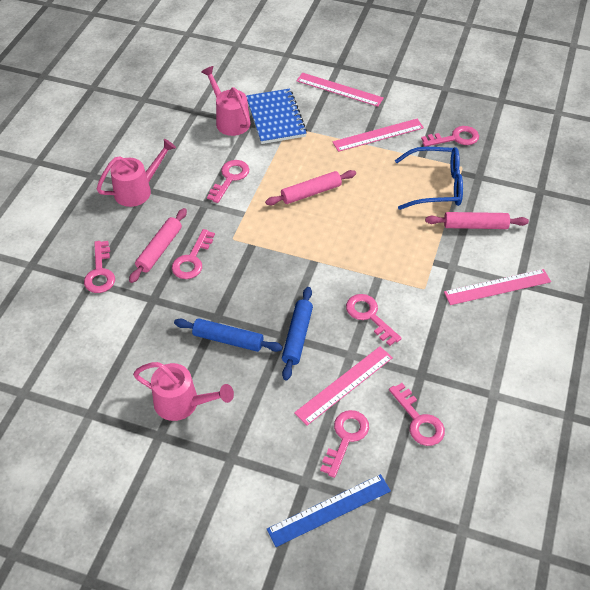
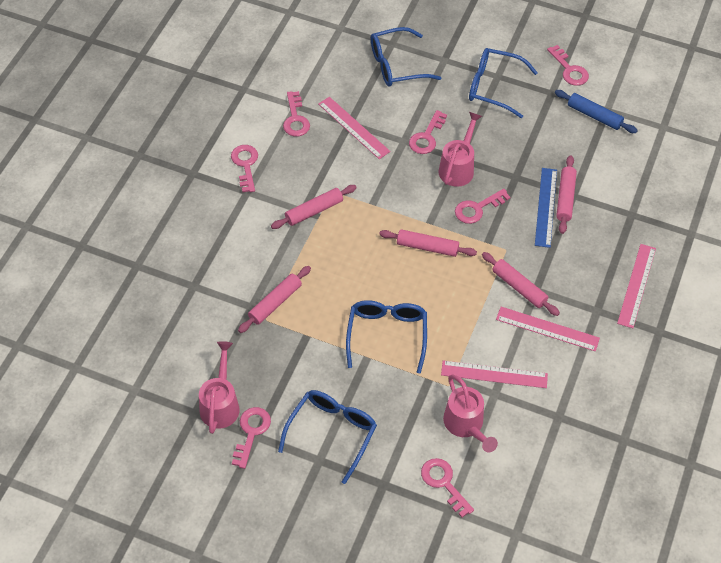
blue glasses: 1 -> 4
blue notebook: 1 -> 0
blue rolling pin: 2 -> 1
pink rolling pin: 3 -> 5

